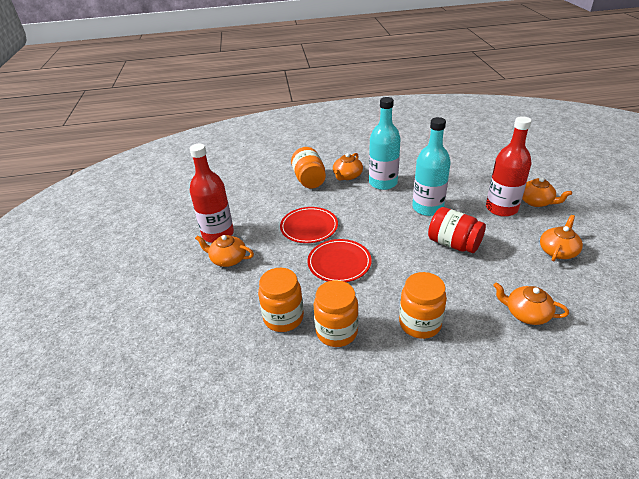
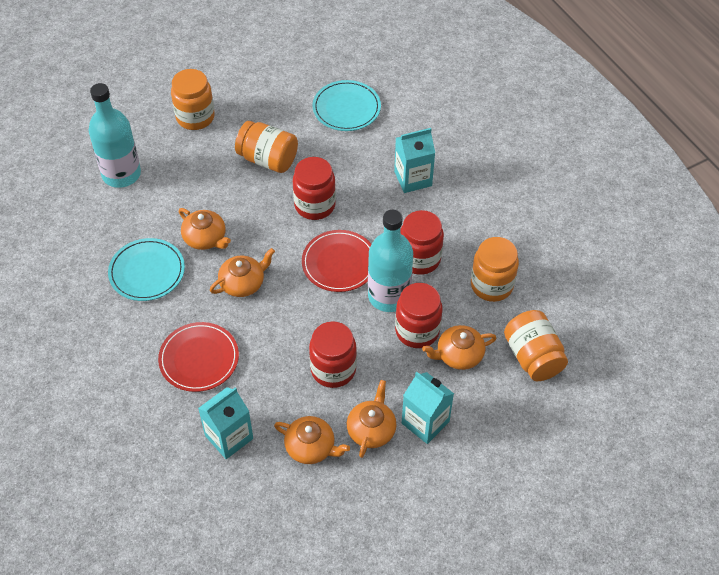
red bottle: 2 -> 0
red jar: 1 -> 4
turquoise carton: 0 -> 3
turquoise plate: 0 -> 2

